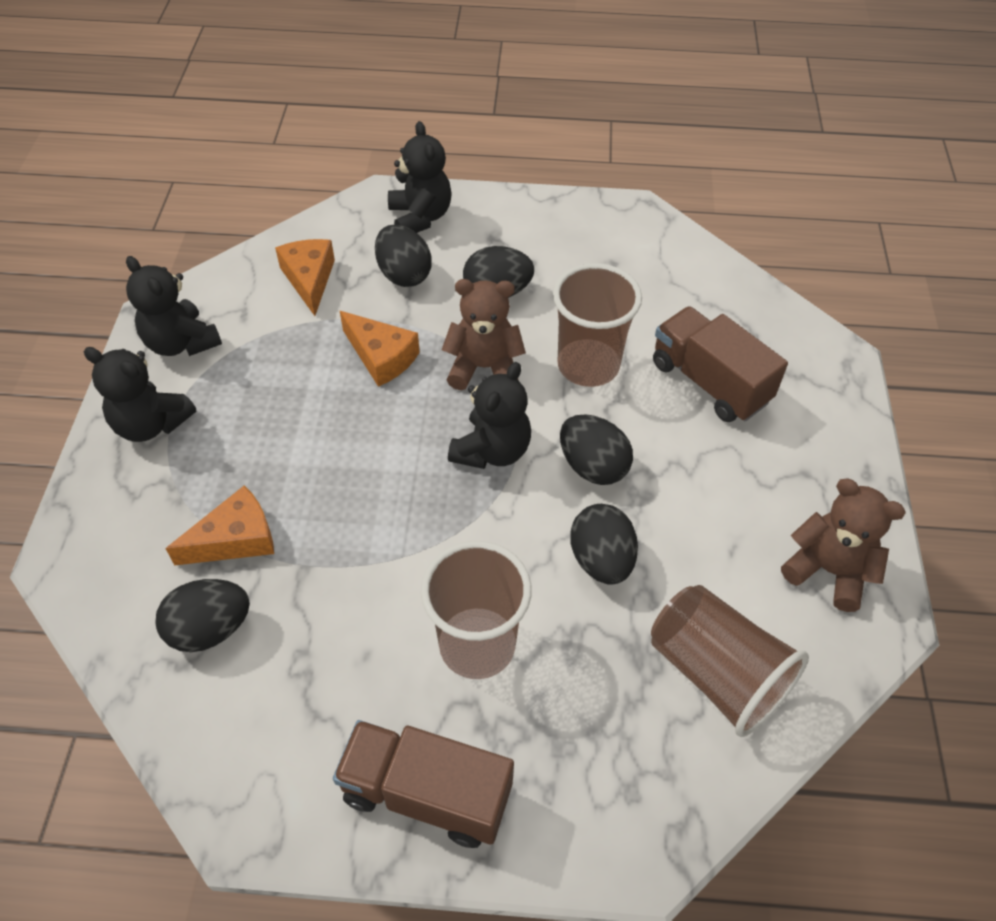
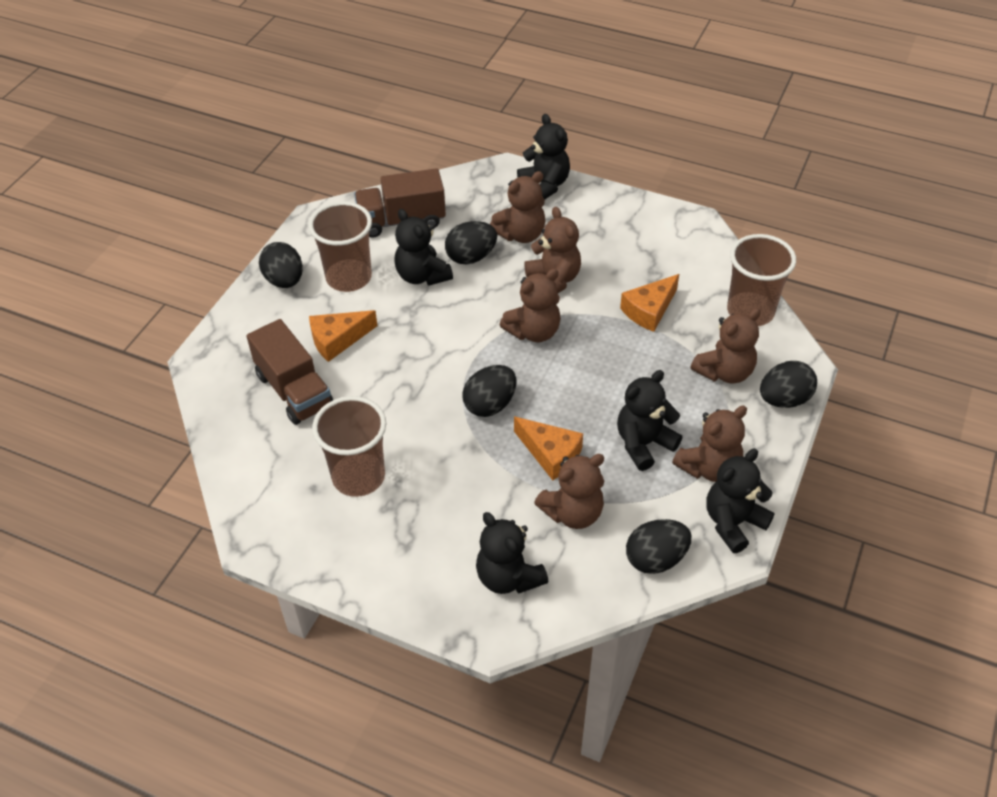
black teddy bear: 4 -> 5
brown teddy bear: 2 -> 6

